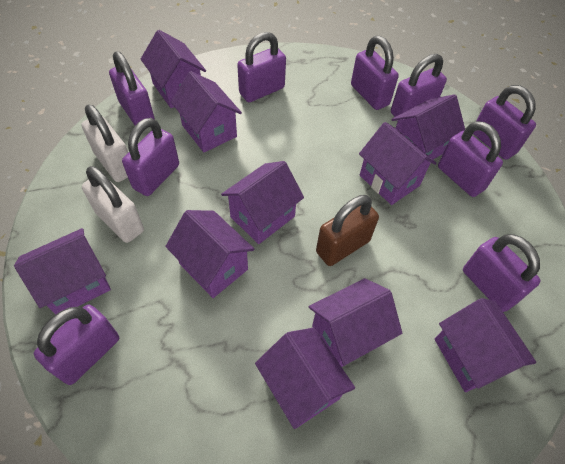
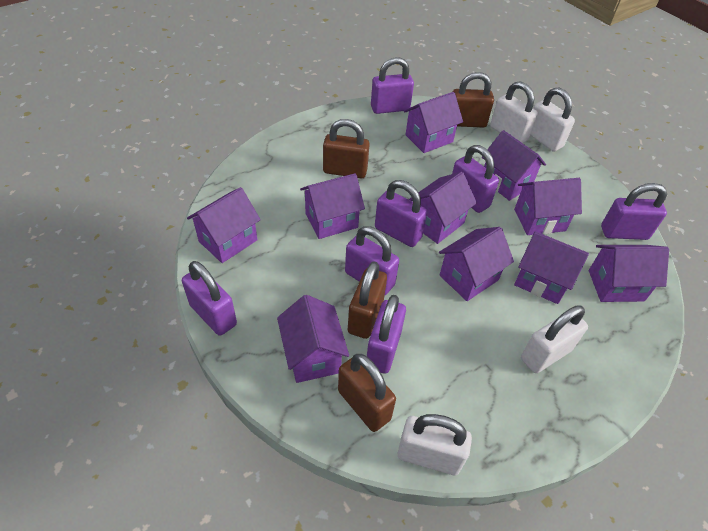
brown padlock: 1 -> 4
purple padlock: 9 -> 7
white padlock: 2 -> 4

